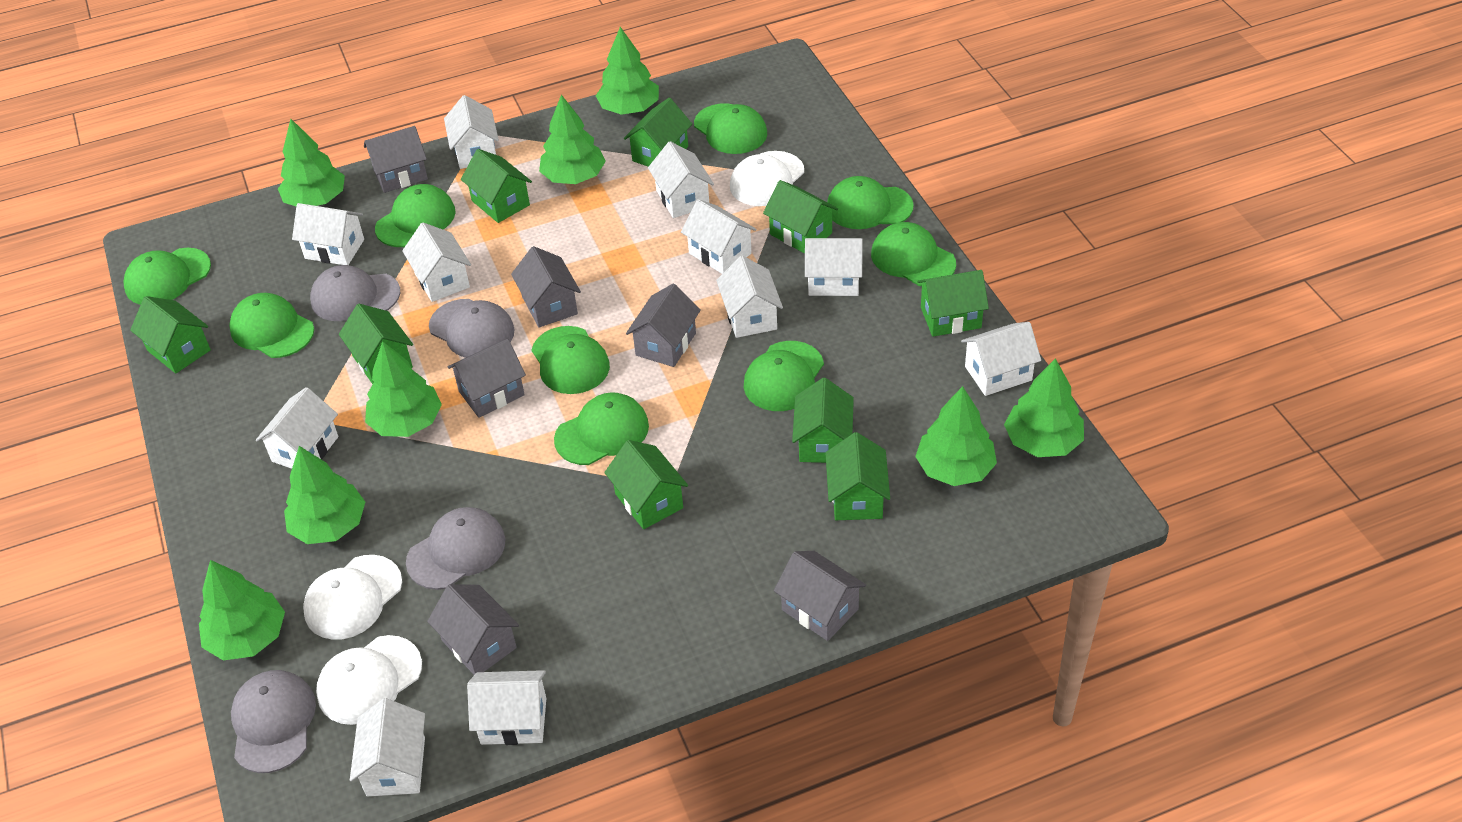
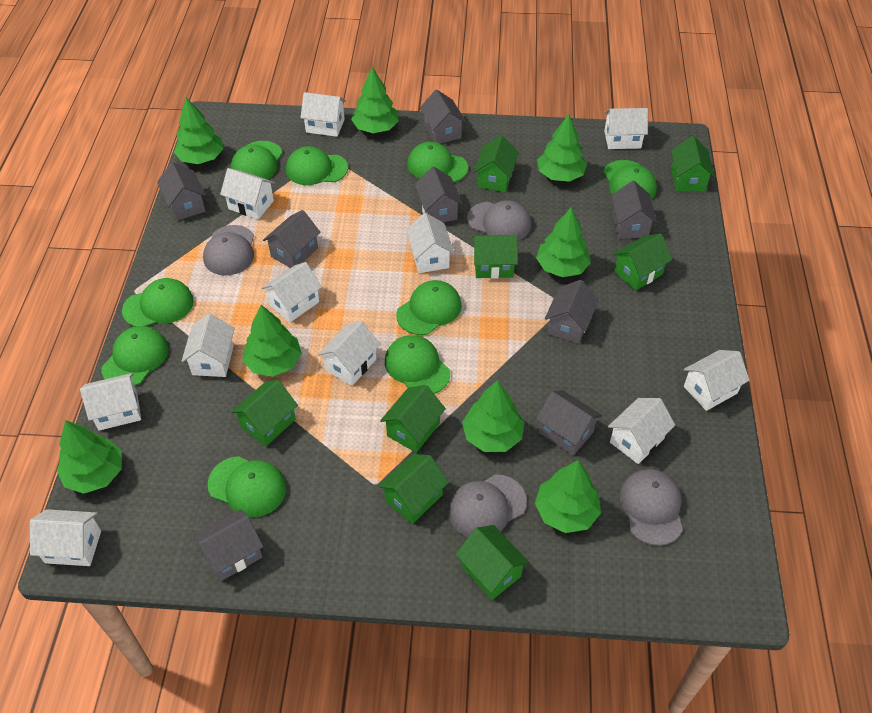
green house: 9 -> 8
grey house: 6 -> 8
white cap: 3 -> 0

